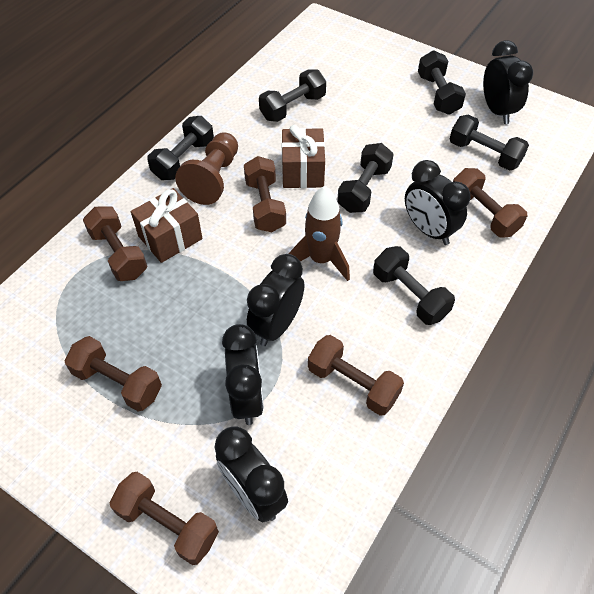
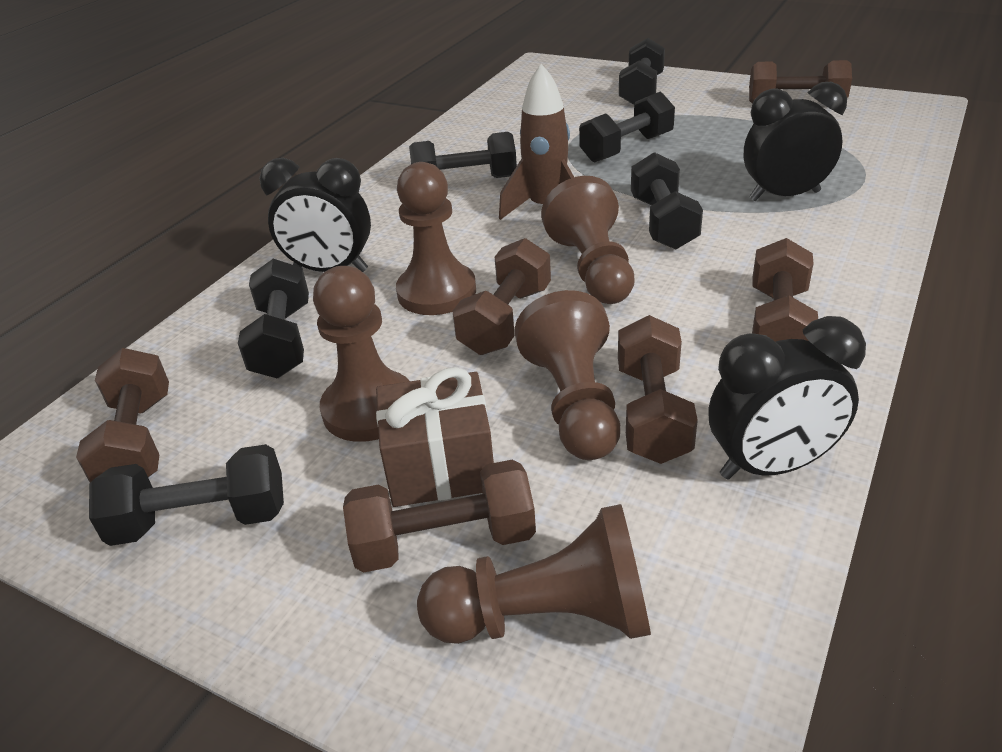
black clock: 5 -> 3
brown gift: 2 -> 1
brown pawn: 1 -> 5

